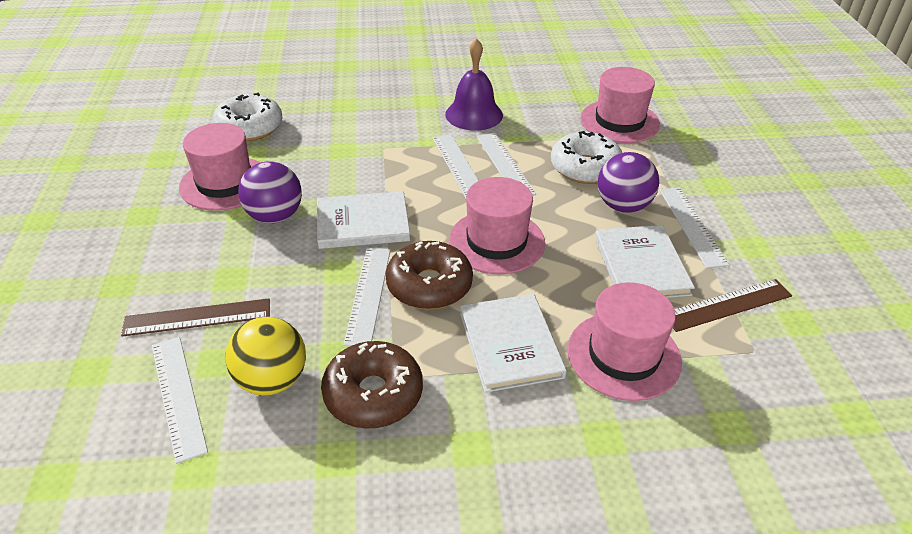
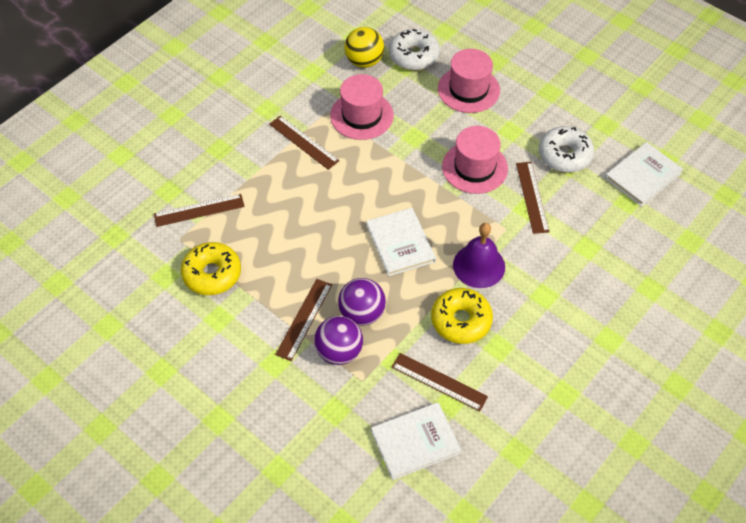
brown donut: 2 -> 0
brown ruler: 2 -> 5
pink hat: 4 -> 3
white ruler: 5 -> 0
yellow donut: 0 -> 2

